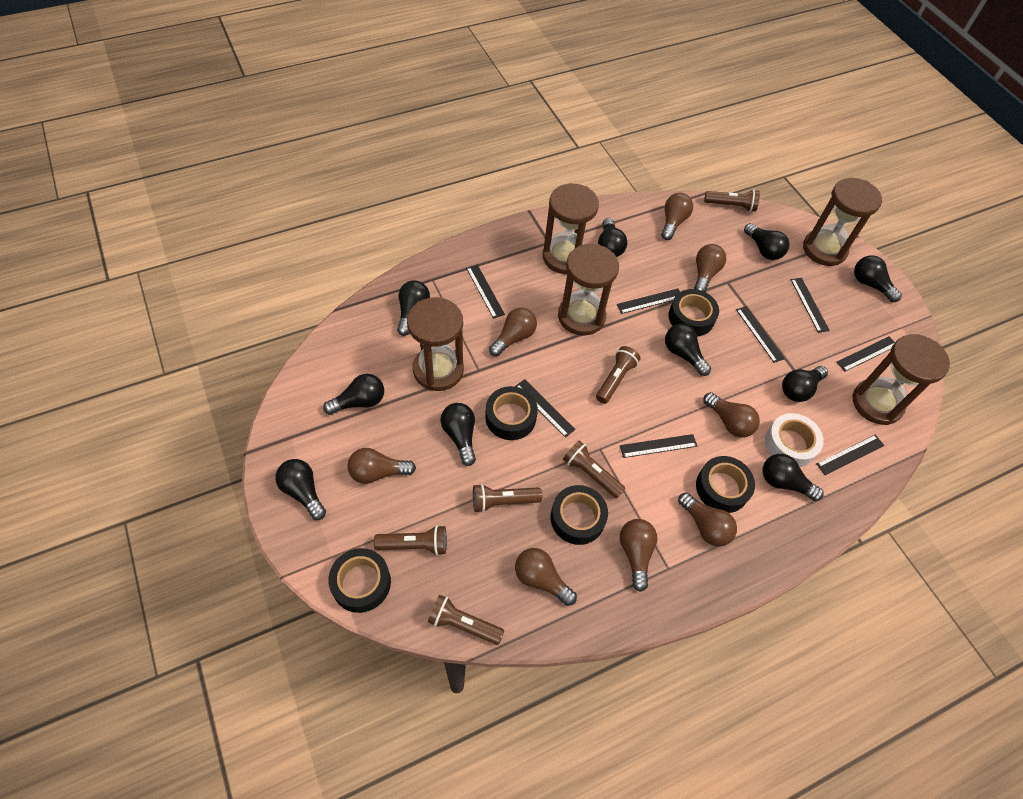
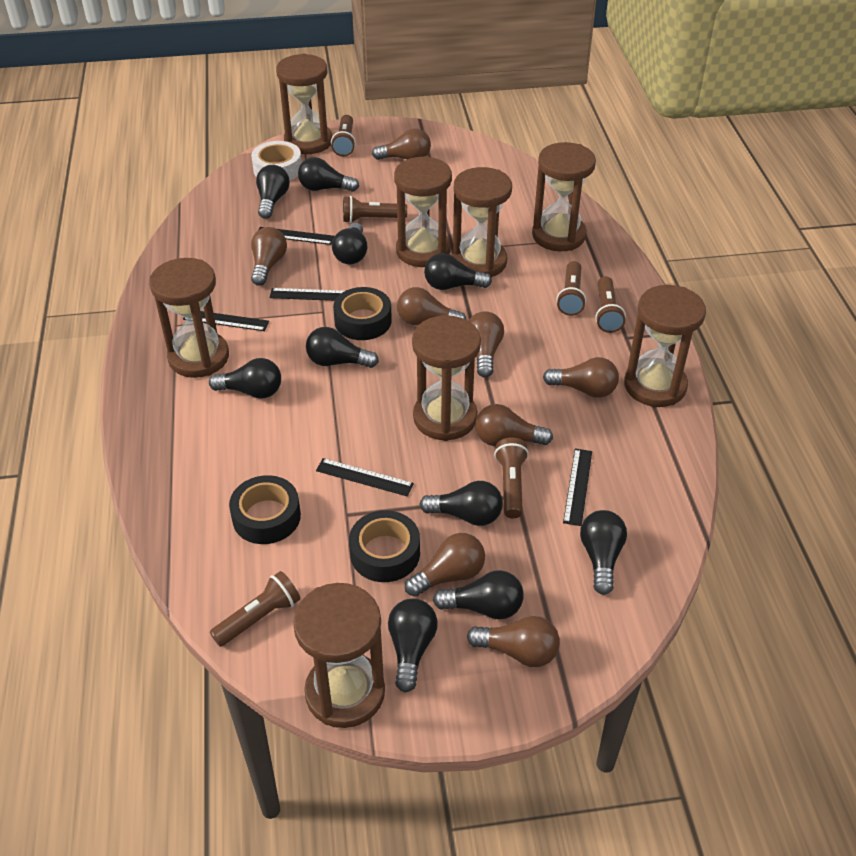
black ruler: 8 -> 5
black tape: 5 -> 3
brown hourglass: 5 -> 8

